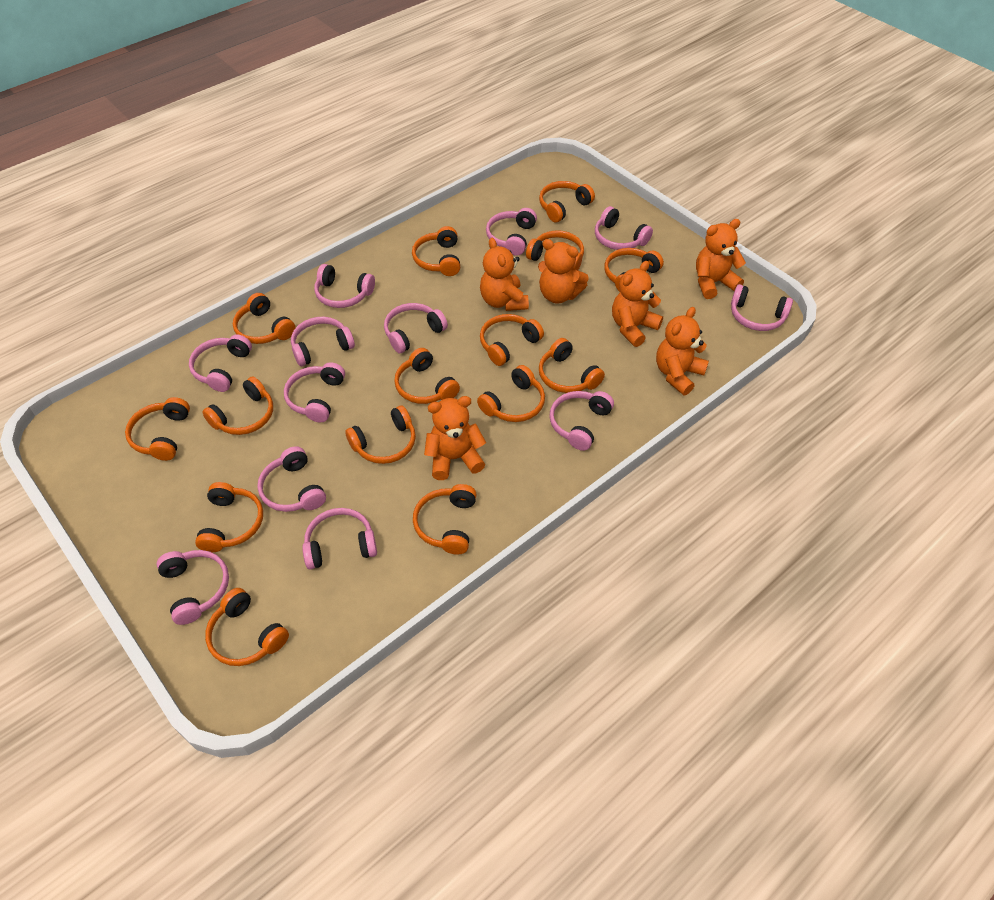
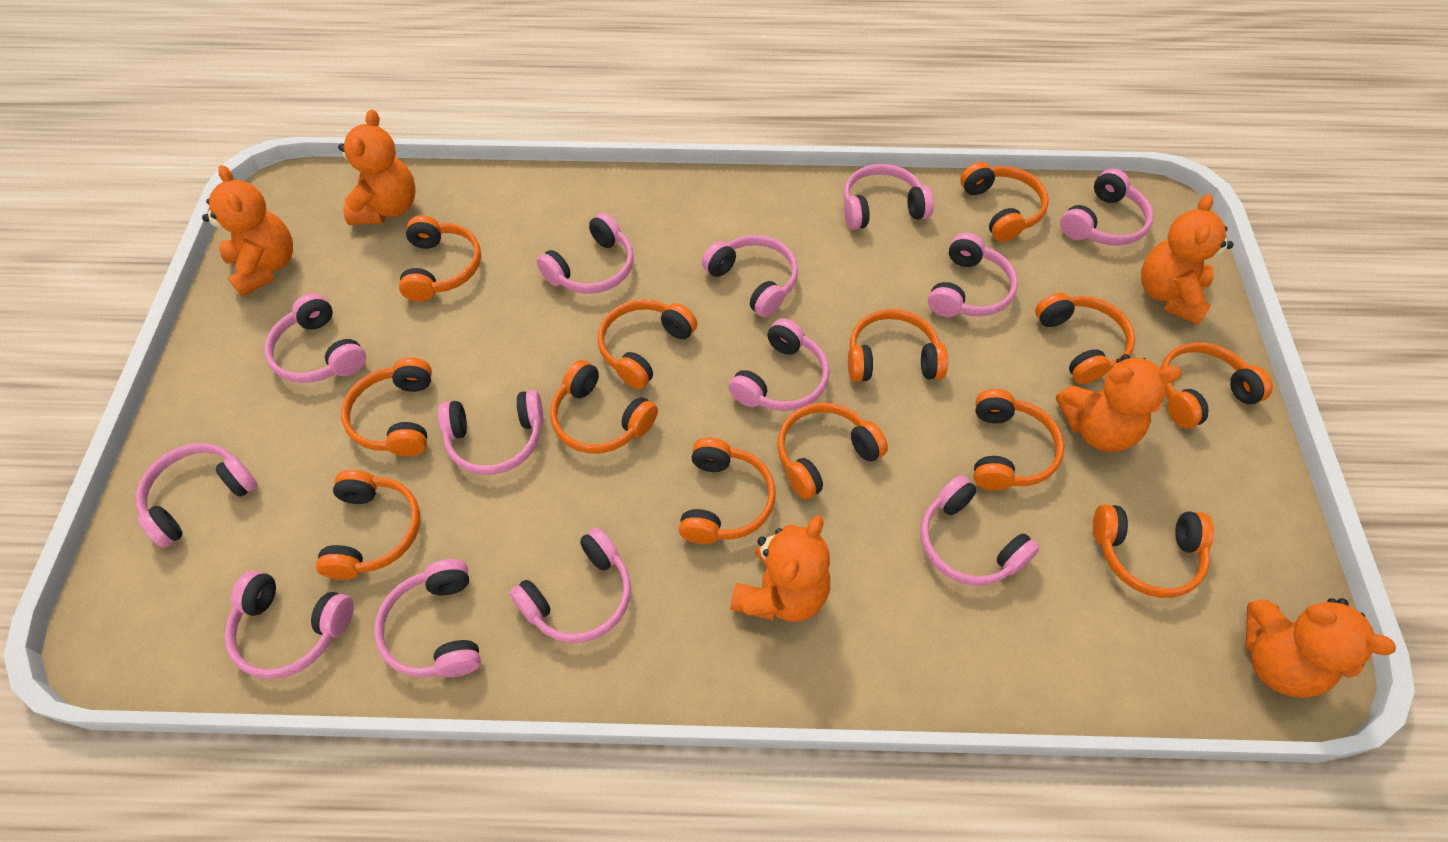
orange headphones: 15 -> 13
pink headphones: 12 -> 13

